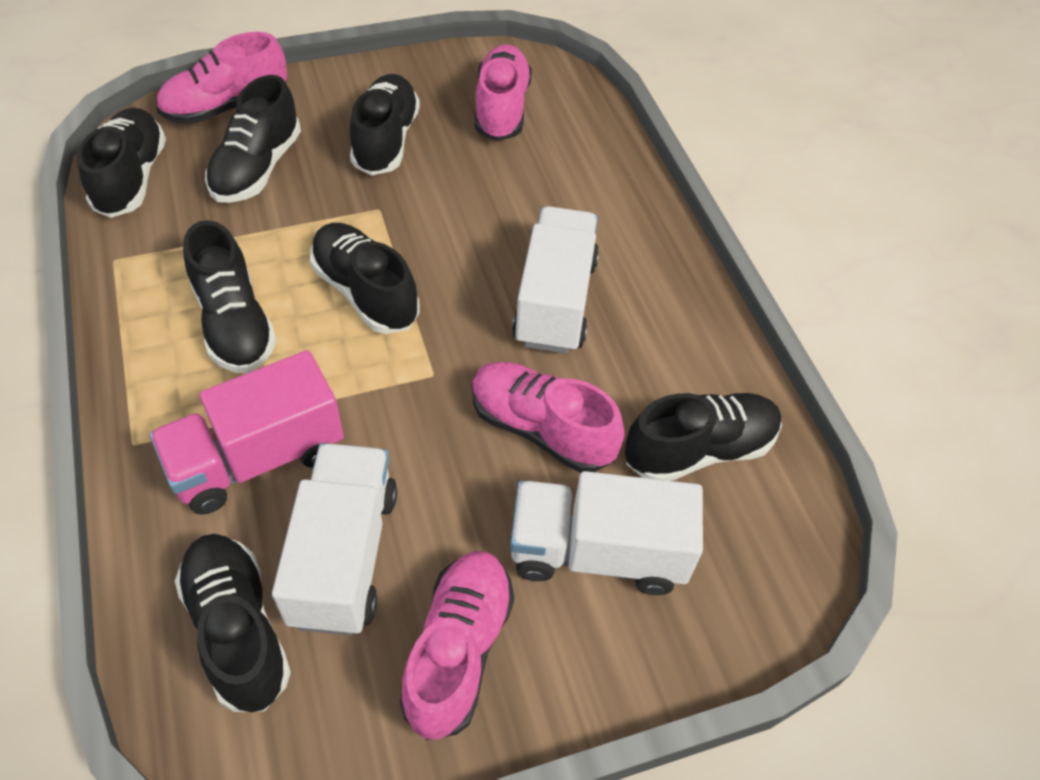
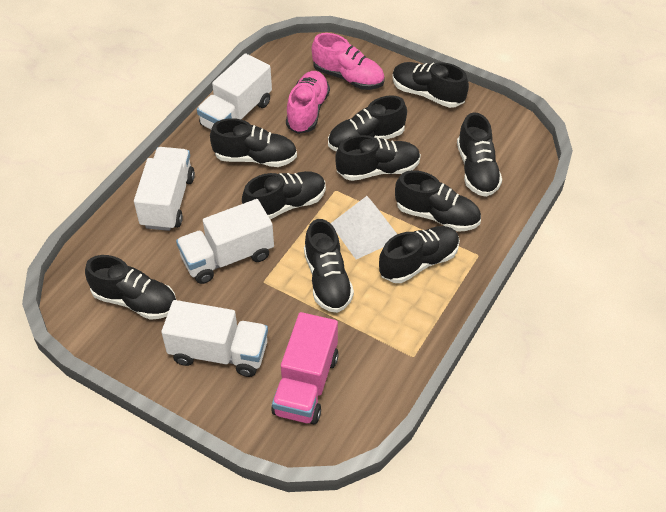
black shoe: 7 -> 10
pink shoe: 4 -> 2
white pyramid: 0 -> 1
white truck: 3 -> 4

